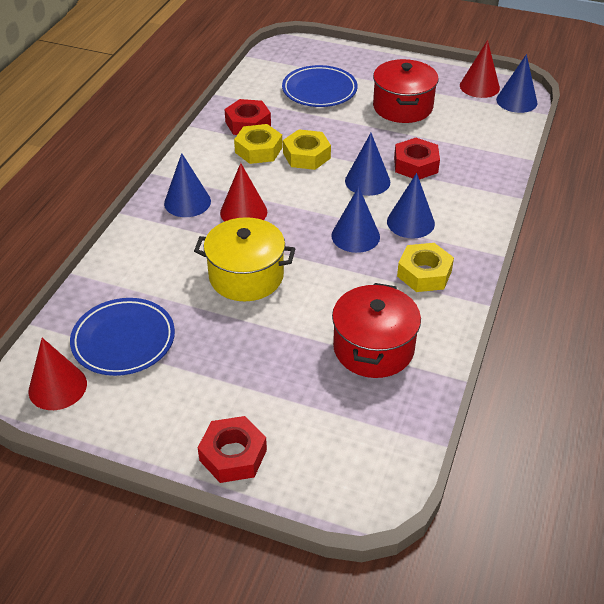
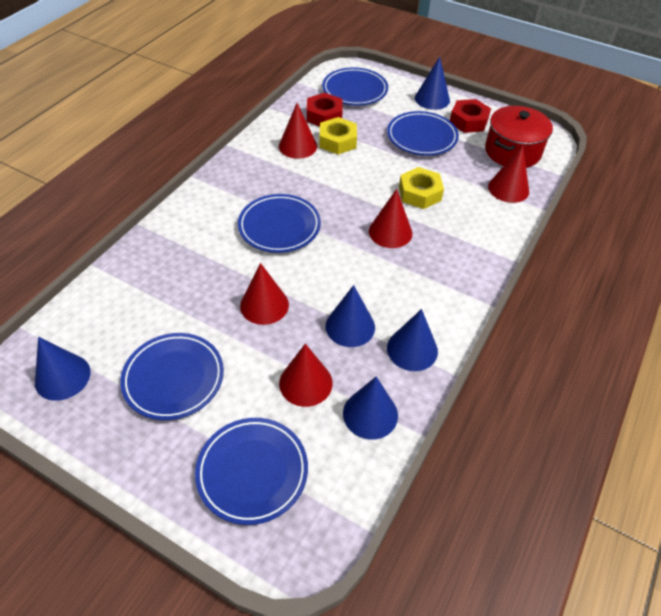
blue plate: 2 -> 5
red cone: 3 -> 5
red nut: 3 -> 2
red pot: 2 -> 1
yellow nut: 3 -> 2
yellow pot: 1 -> 0

